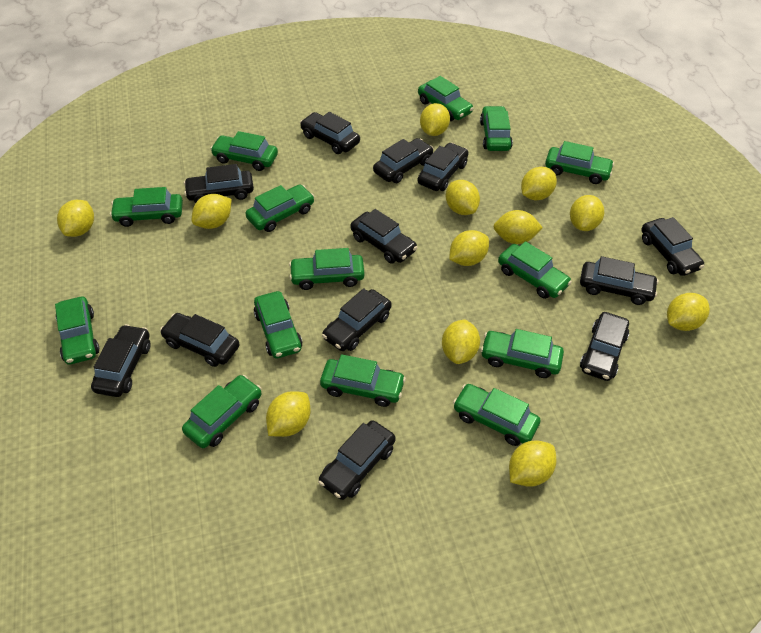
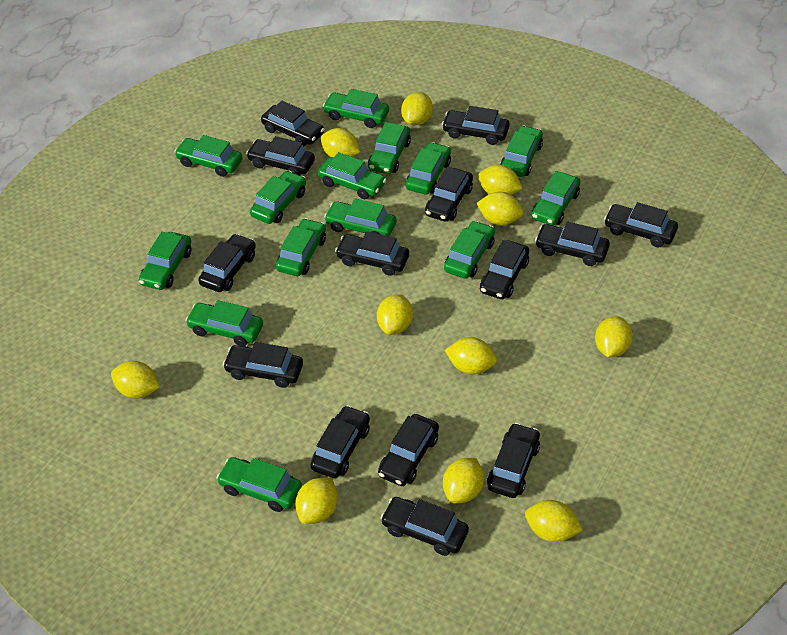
black car: 12 -> 14
yellow lemon: 12 -> 11

